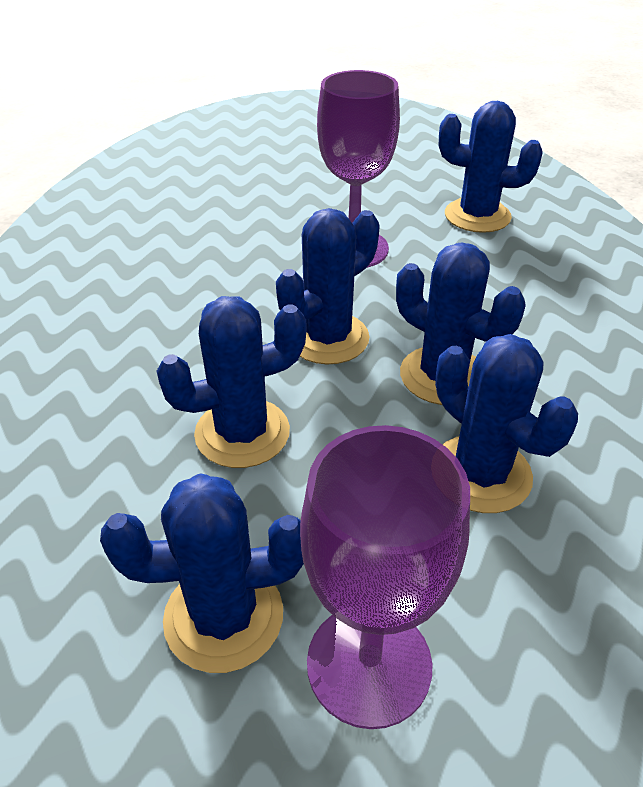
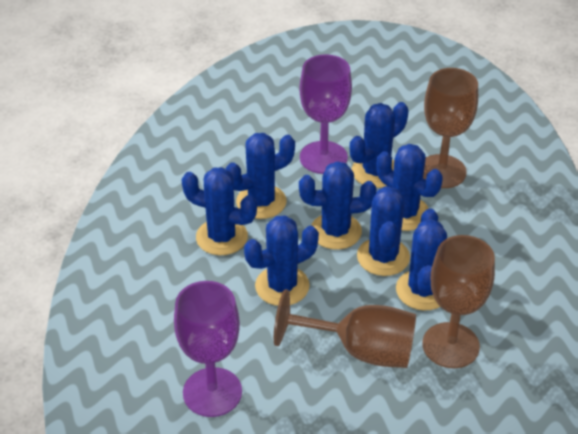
blue cactus: 6 -> 8
brown goblet: 0 -> 3

